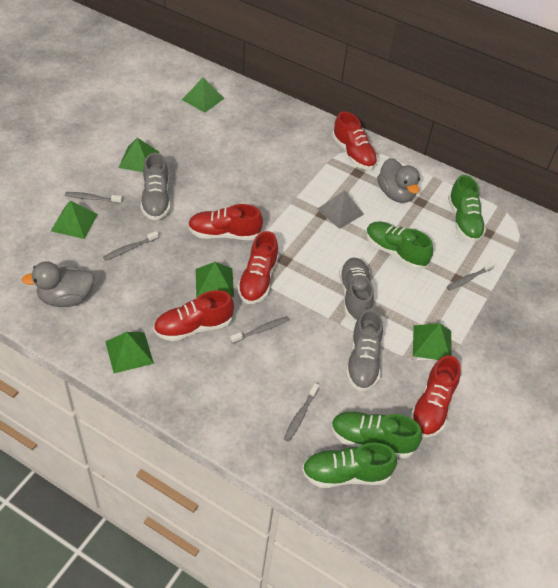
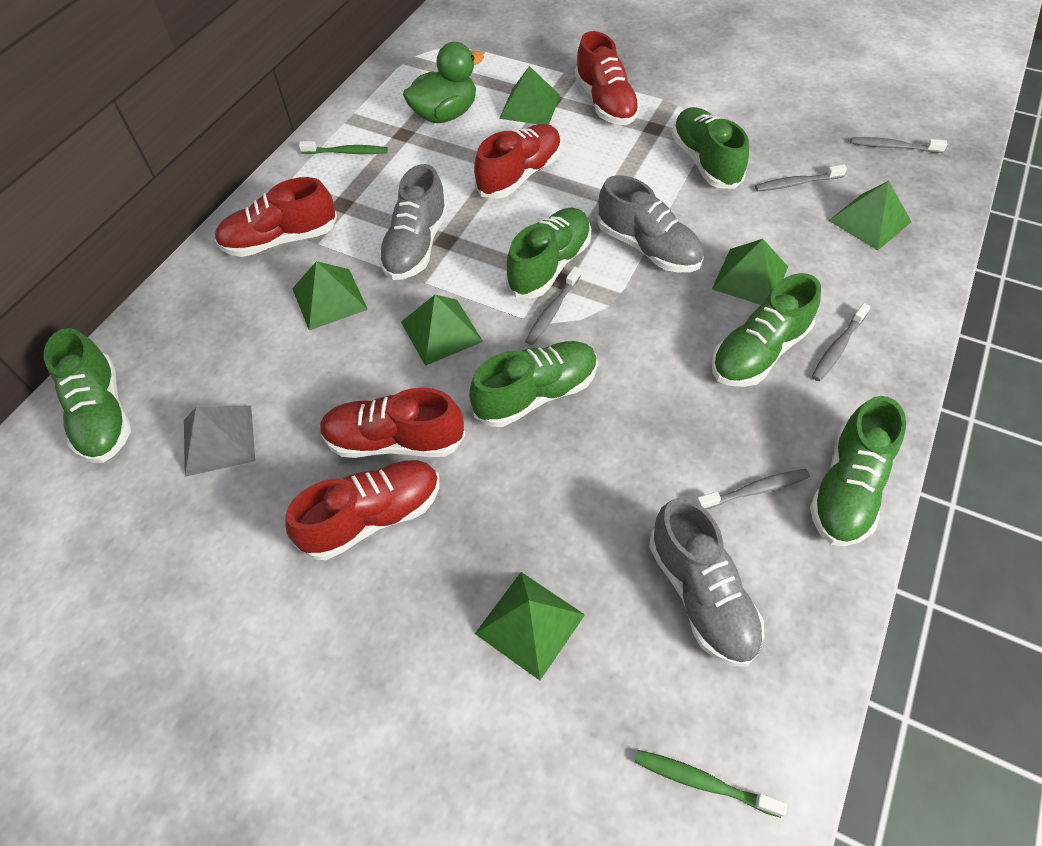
green duck: 0 -> 1
green shoe: 4 -> 6
green toothbrush: 0 -> 2
grey duck: 2 -> 0

